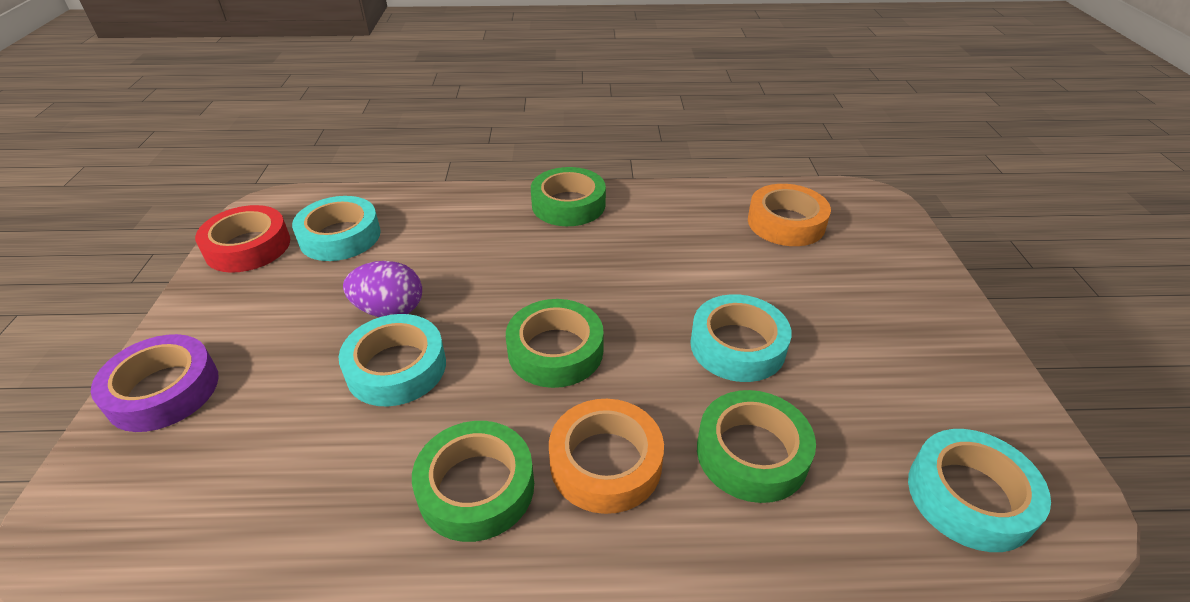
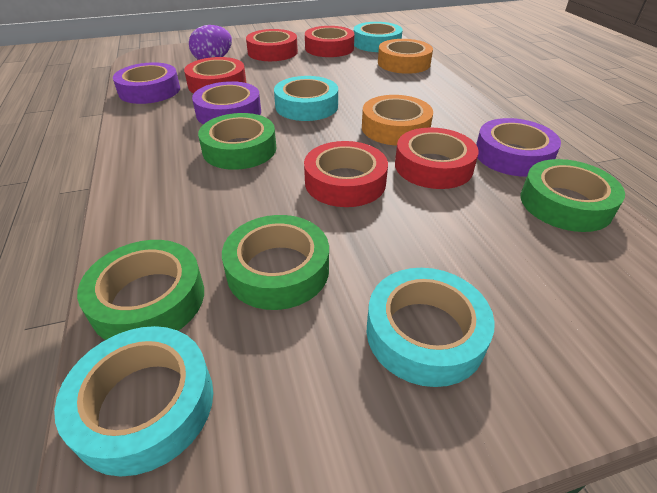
purple tape: 1 -> 3
red tape: 1 -> 5

